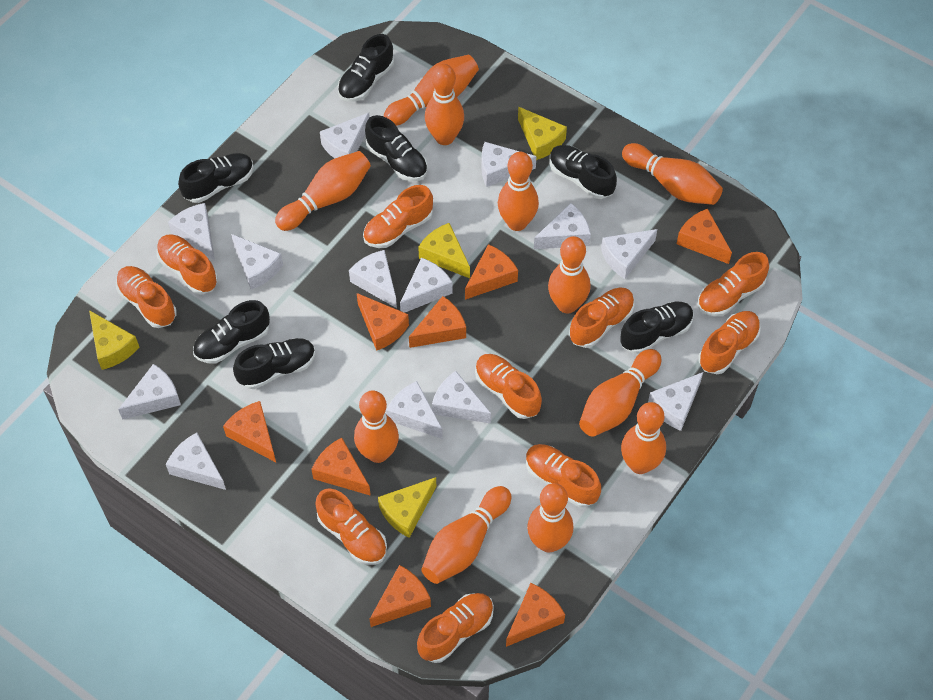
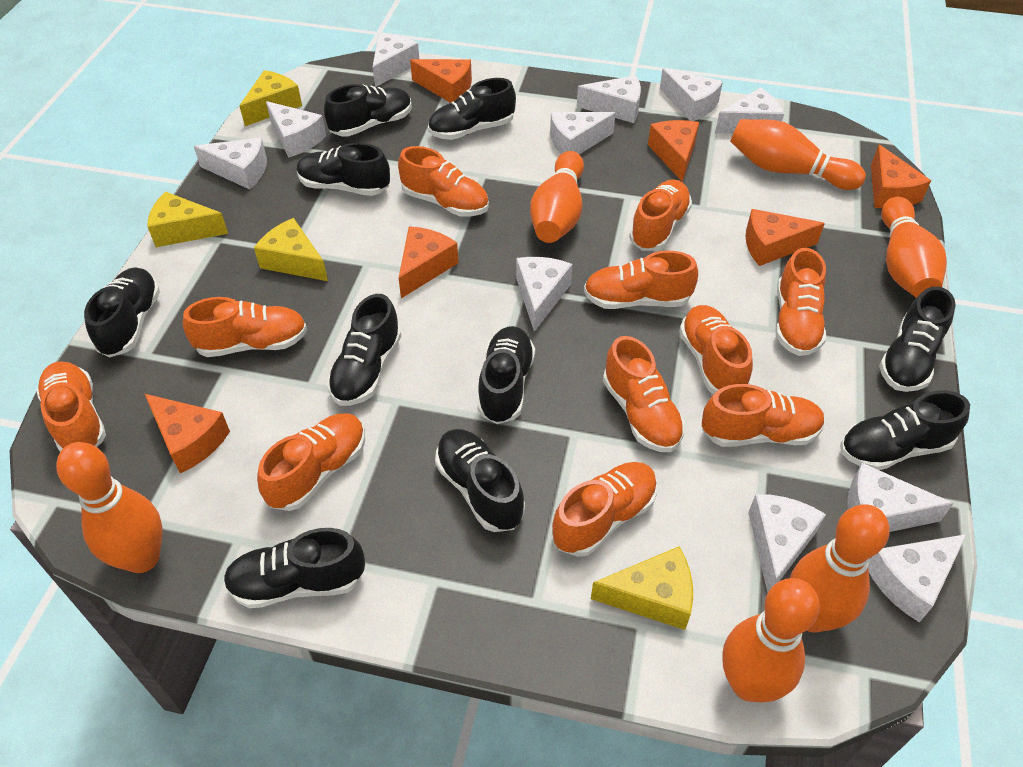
black shoe: 7 -> 10
orange bowling pin: 11 -> 6
orange cheese: 8 -> 6
orange shoe: 10 -> 11
white cheese: 13 -> 11

